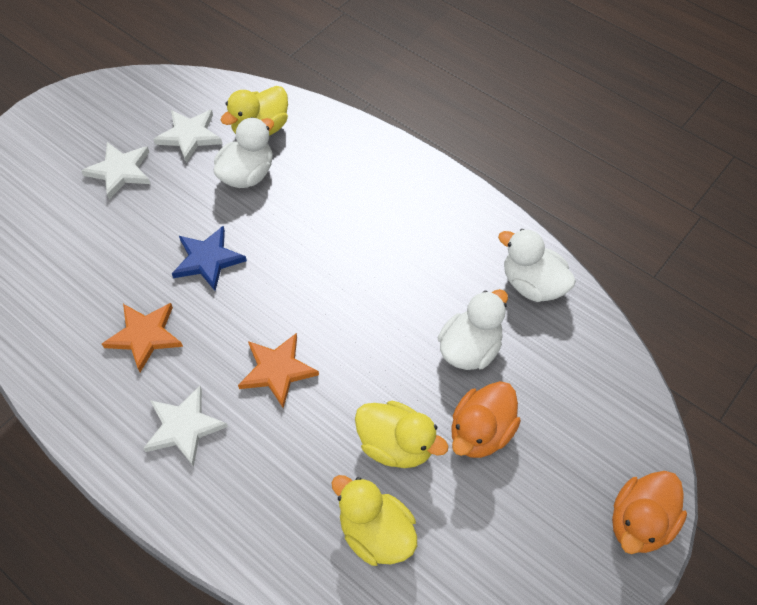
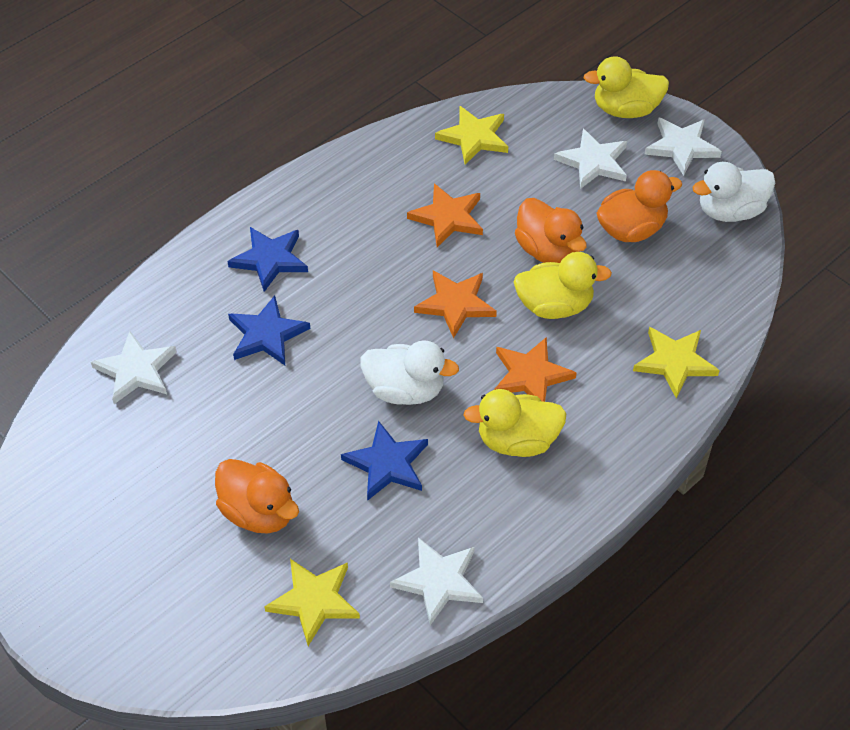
blue star: 1 -> 3
orange duck: 2 -> 3
orange star: 2 -> 3
white duck: 3 -> 2
white star: 3 -> 4
yellow star: 0 -> 3

